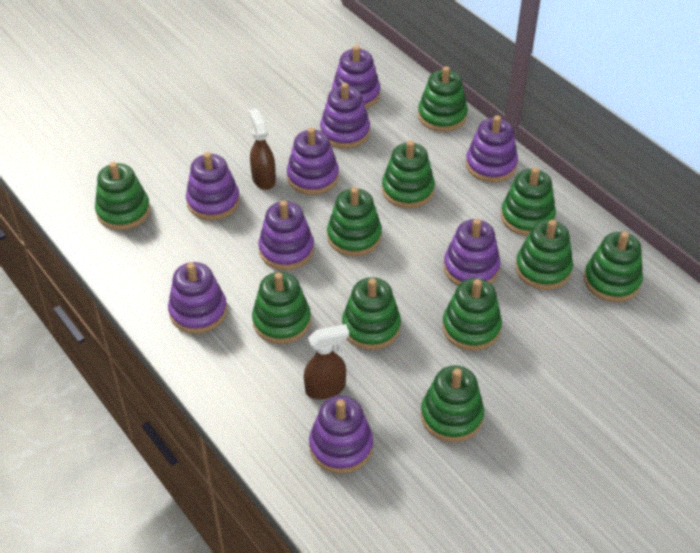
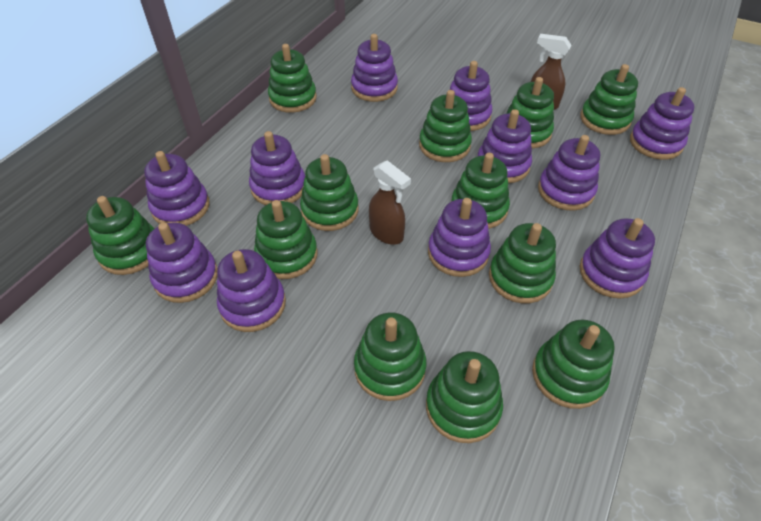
green stacking toy: 11 -> 12
purple stacking toy: 9 -> 11

